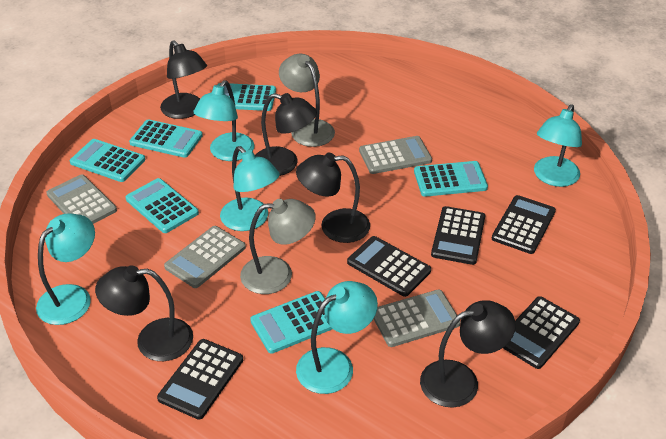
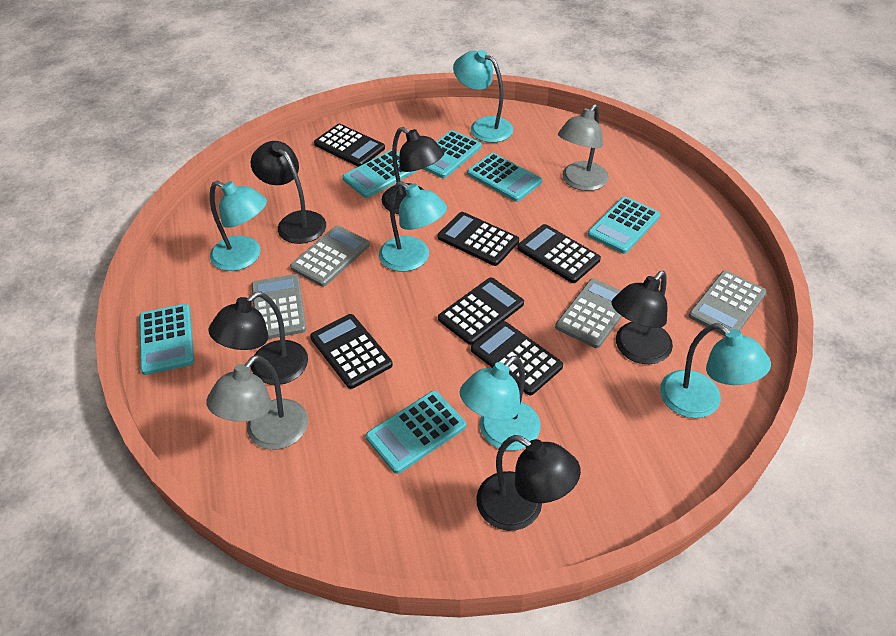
black calculator: 5 -> 6

